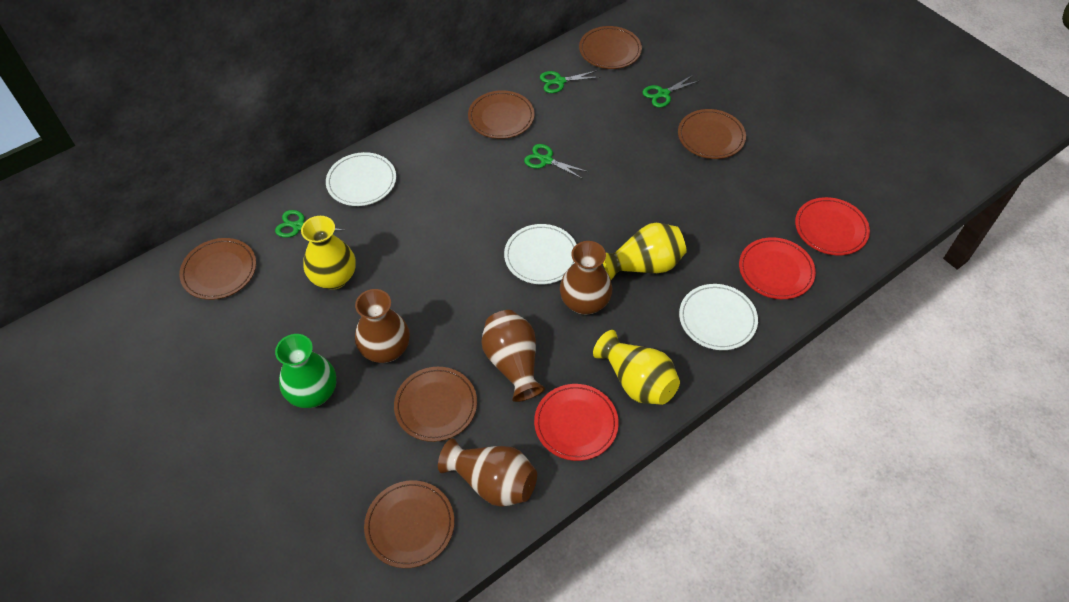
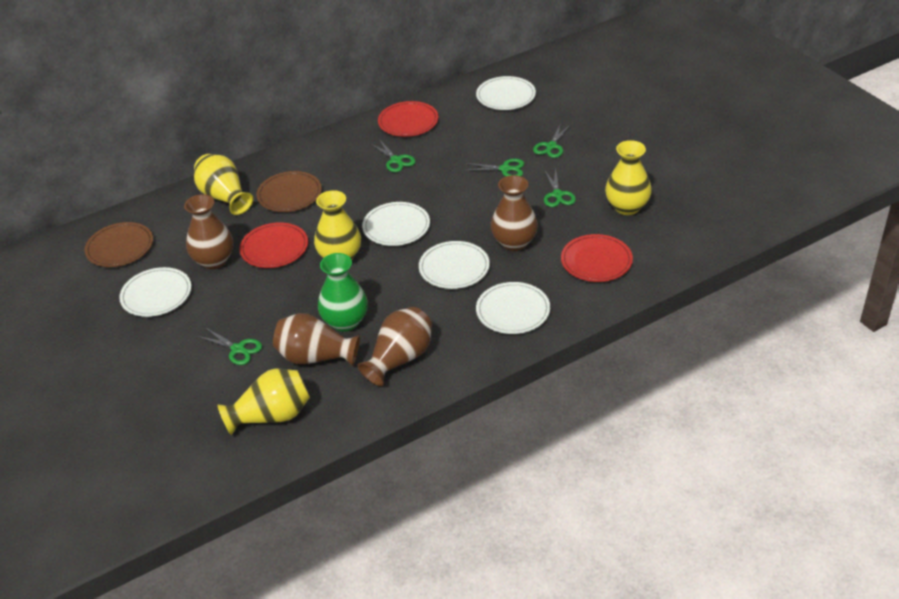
brown plate: 6 -> 2
green scissors: 4 -> 5
white plate: 3 -> 5
yellow vase: 3 -> 4

